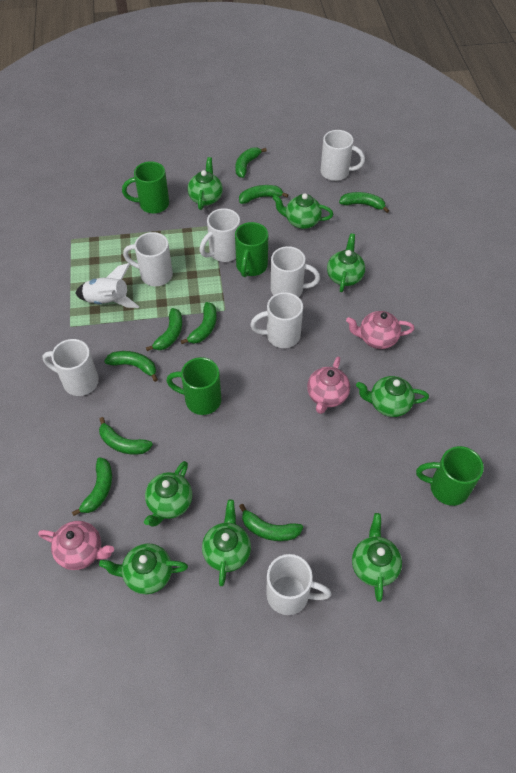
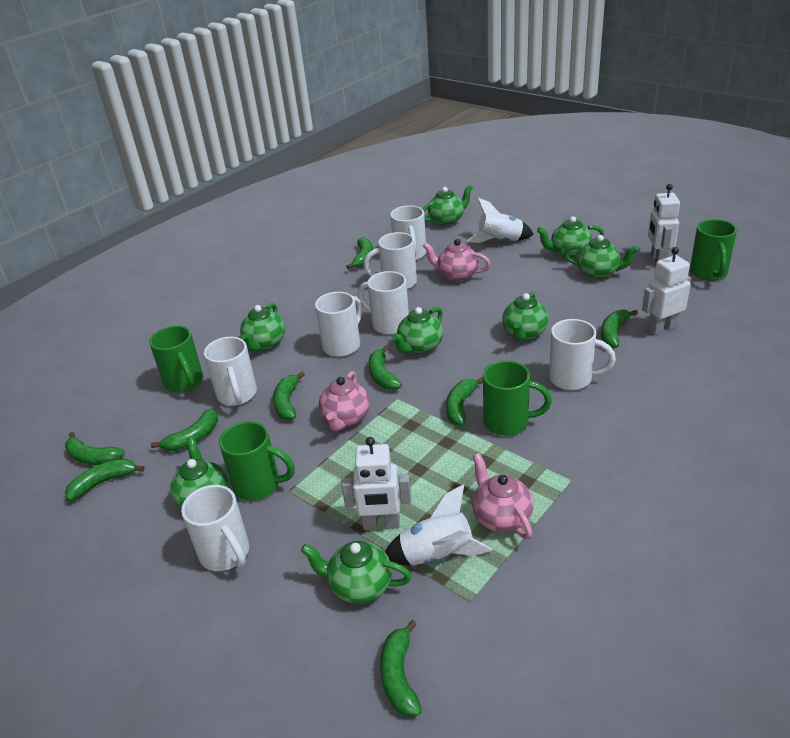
white robot: 0 -> 3
white rocket: 1 -> 2

